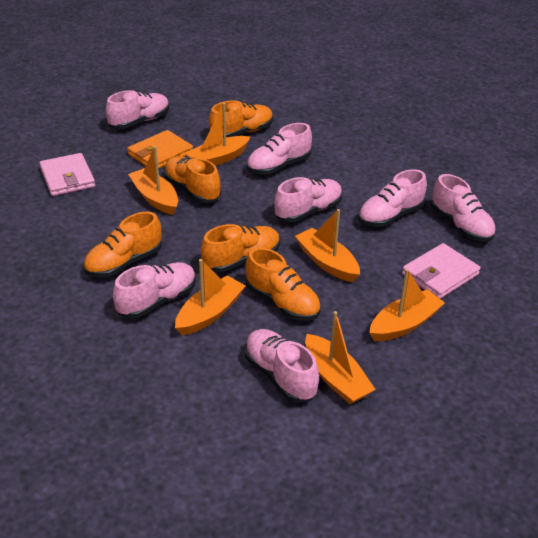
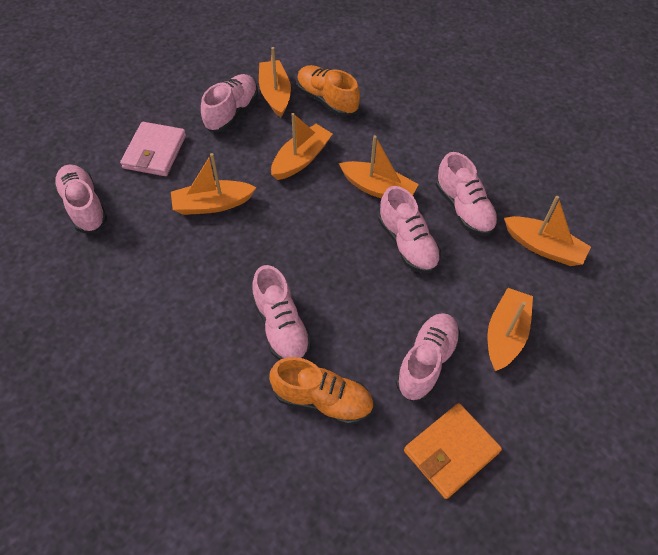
orange shoe: 5 -> 2
pink shoe: 7 -> 6
pink wallet: 2 -> 1

